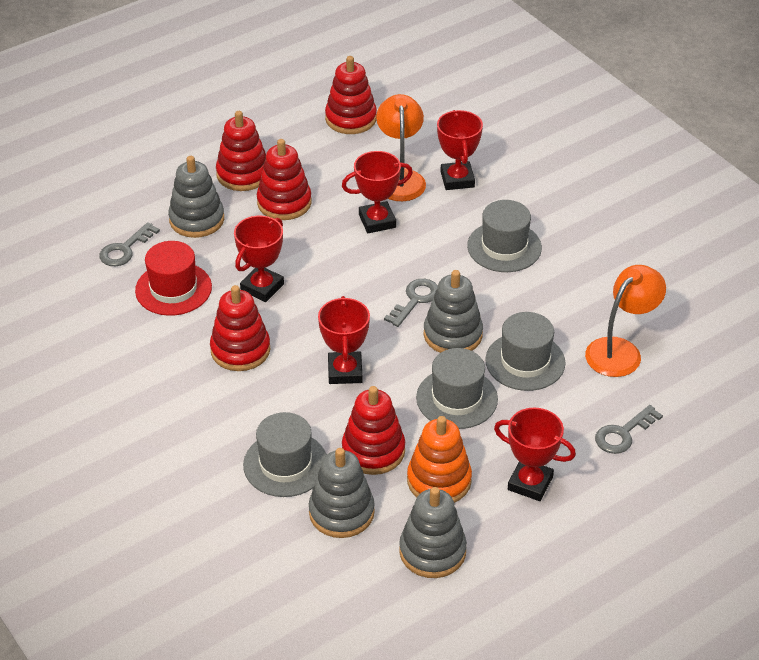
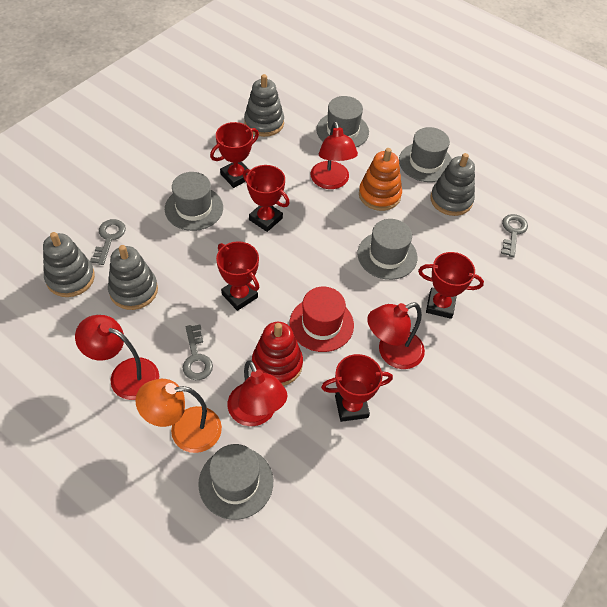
grey hat: 4 -> 5
orange lamp: 2 -> 1
red lamp: 0 -> 4
red stacking toy: 5 -> 1

